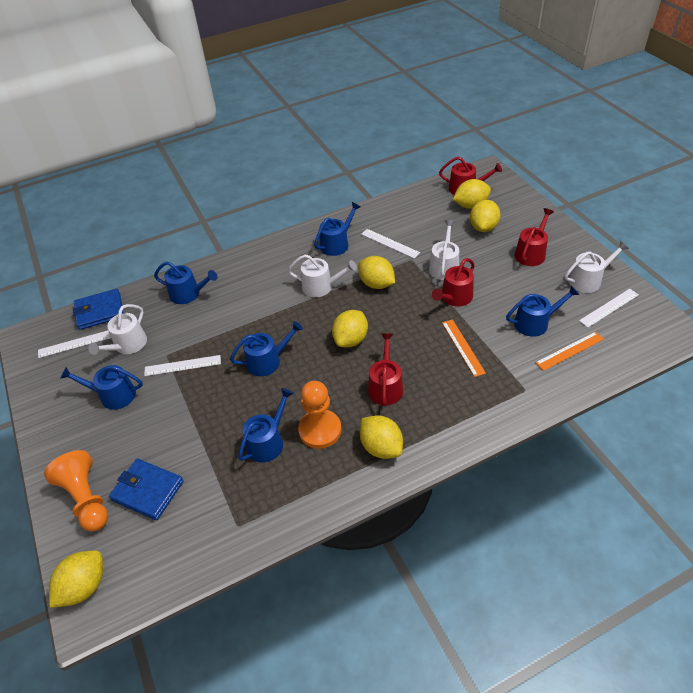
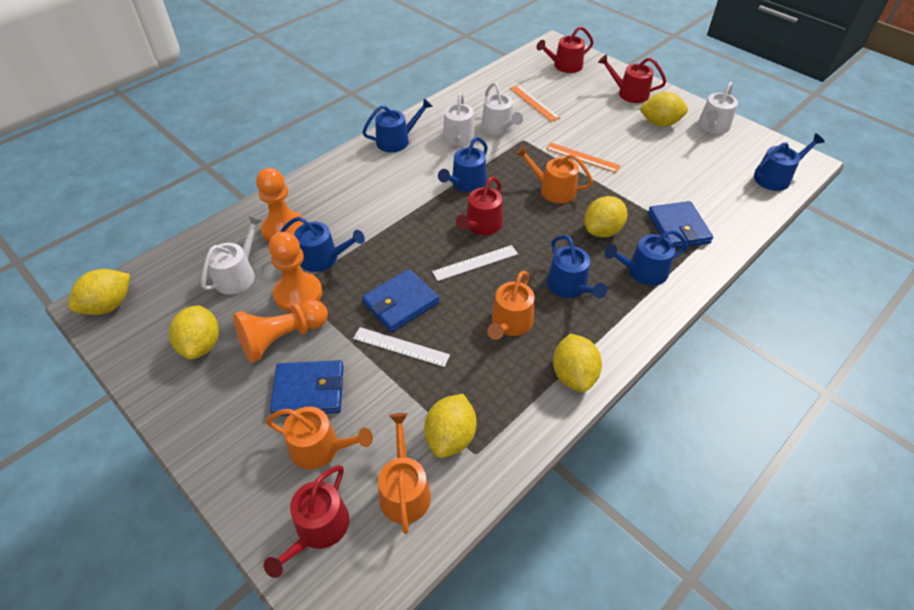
blue wallet: 2 -> 3
orange pawn: 2 -> 3
orange watering can: 0 -> 4
white ruler: 4 -> 2

